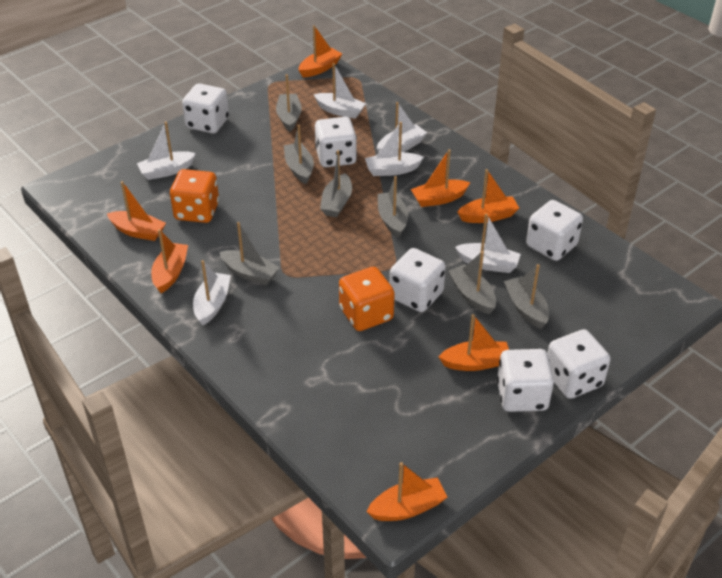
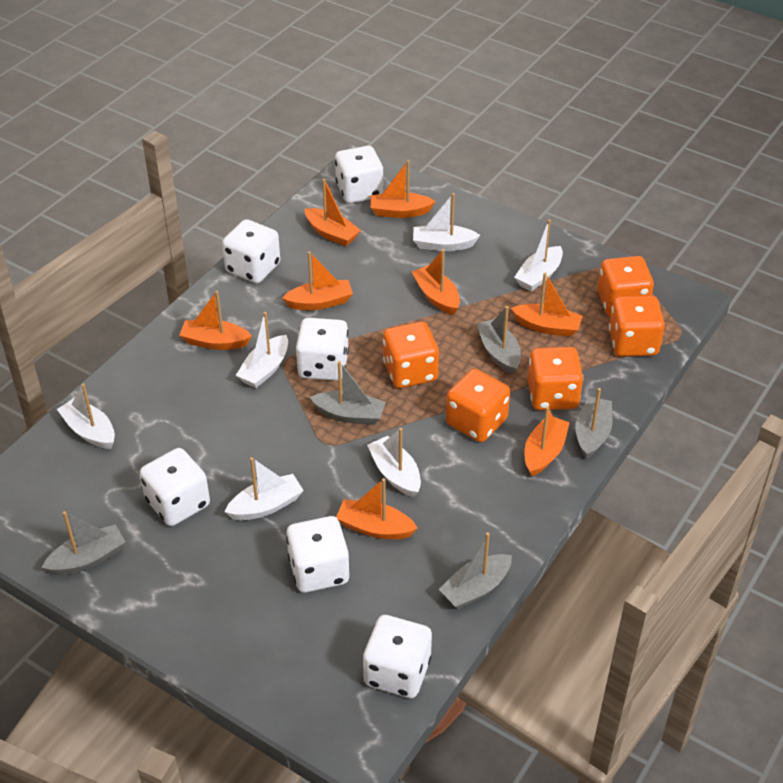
grey boat: 7 -> 5
orange boat: 7 -> 8
orange dice: 2 -> 5

